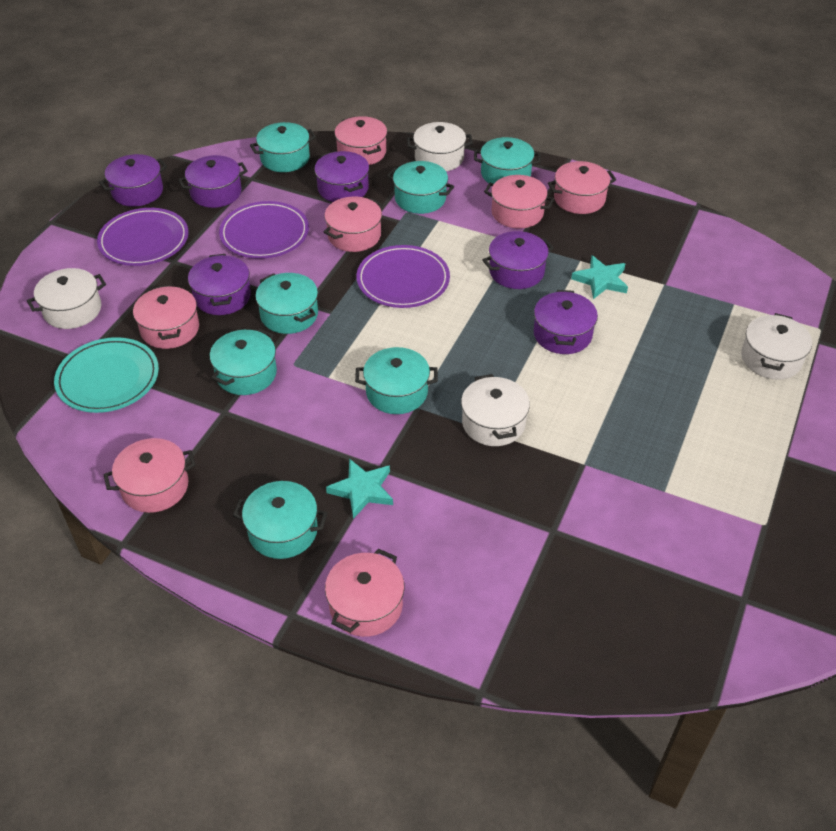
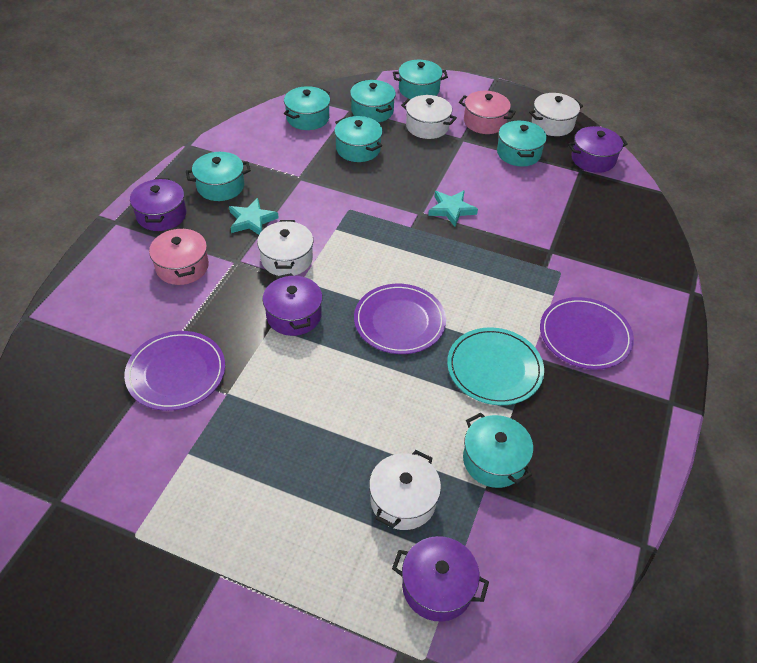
pink pot: 7 -> 2
purple pot: 6 -> 4

